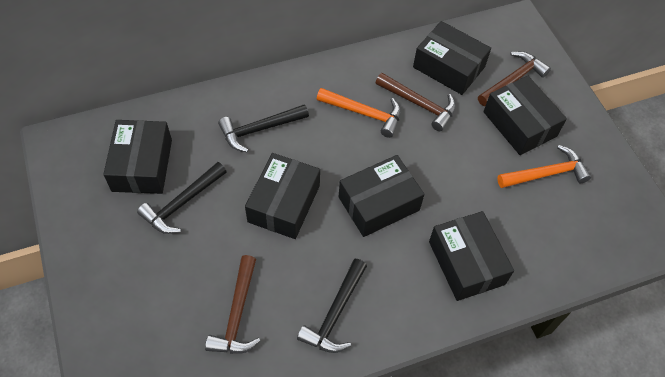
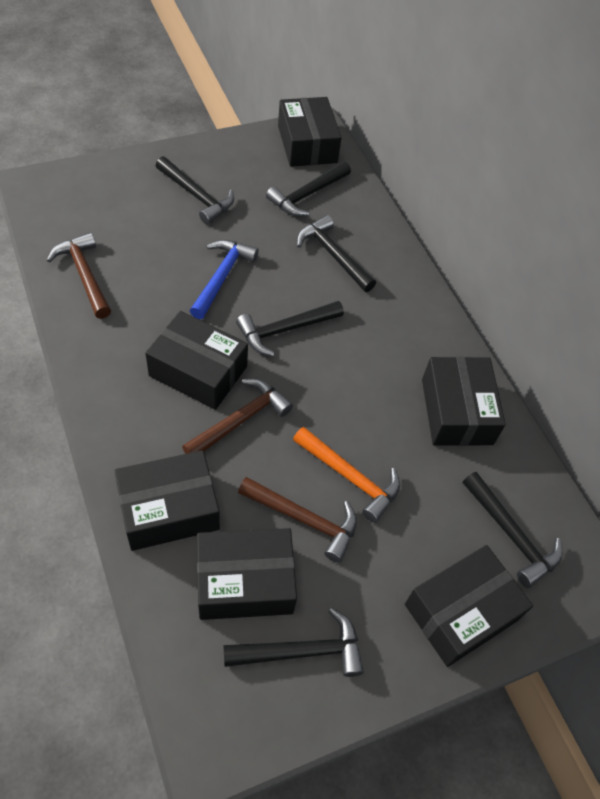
black hammer: 3 -> 6
blue hammer: 0 -> 1
orange hammer: 2 -> 1

